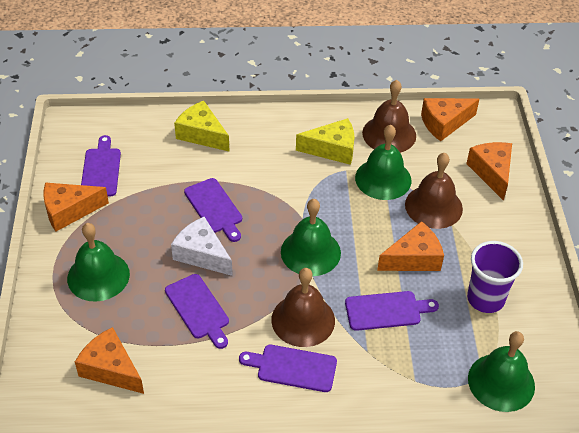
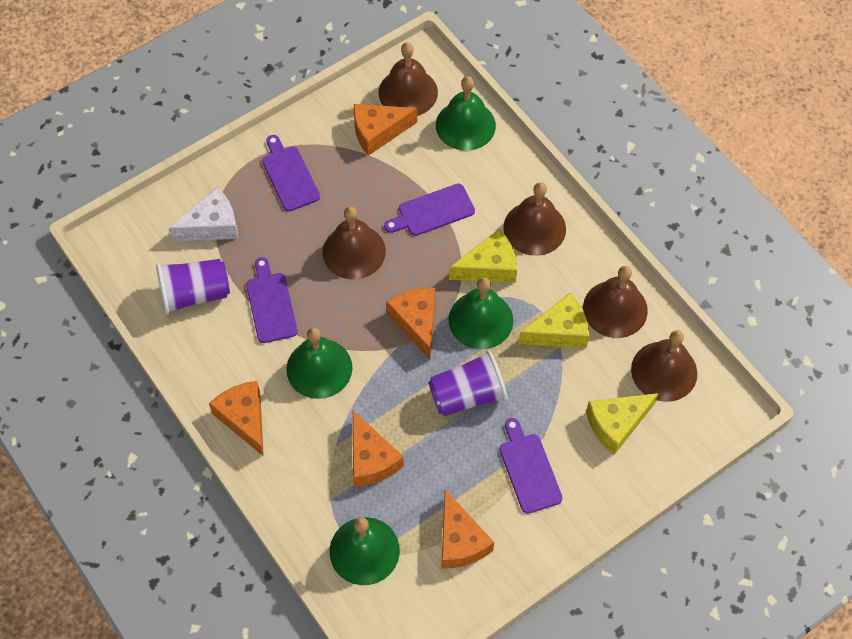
brown bell: 3 -> 5
purple cup: 1 -> 2
purple cutting board: 5 -> 4
yellow cheese: 2 -> 3

